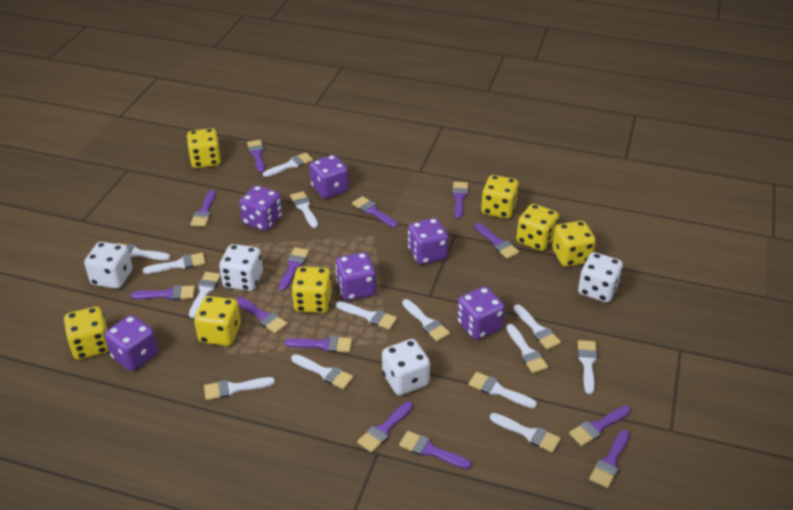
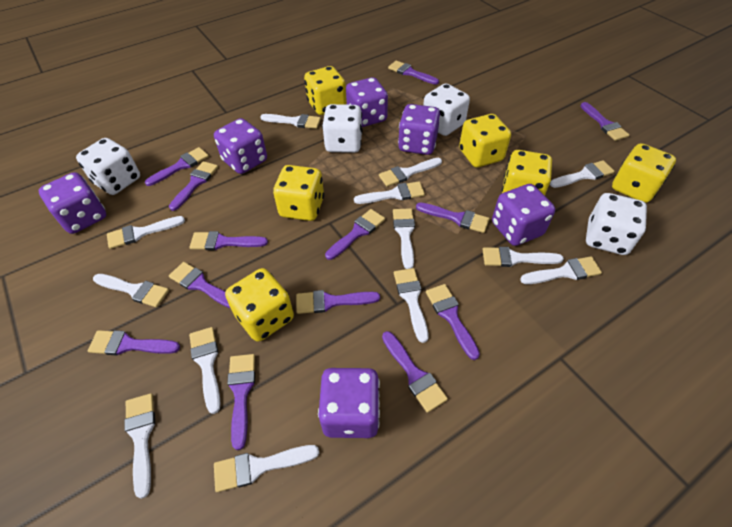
white brush: 14 -> 13
yellow dice: 7 -> 6

